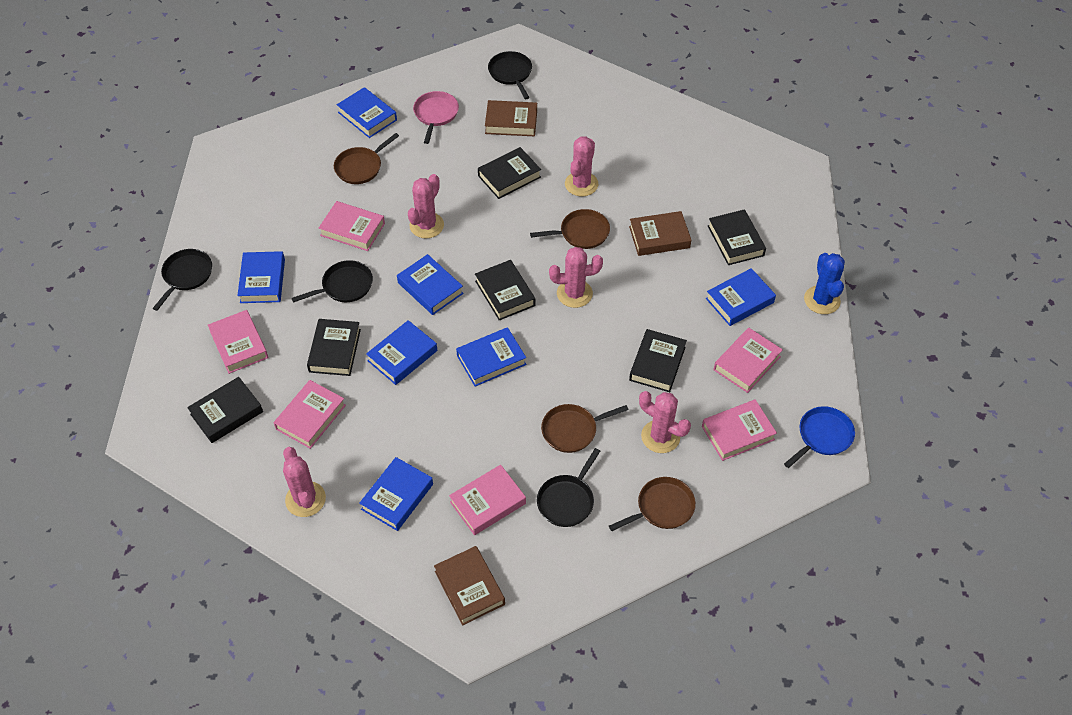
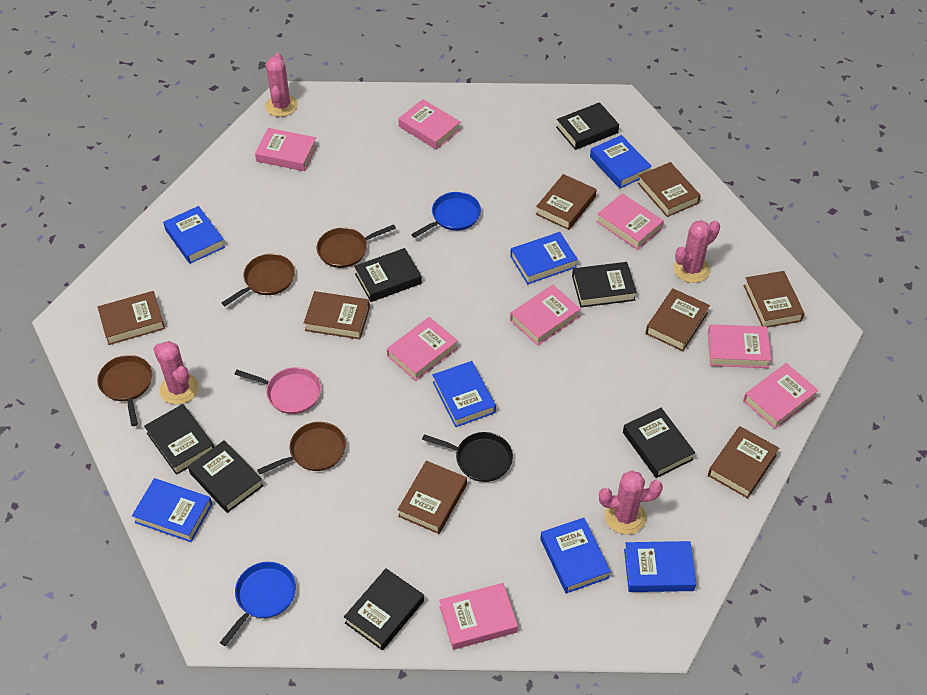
black book: 6 -> 7
black pan: 4 -> 1
blue cactus: 1 -> 0
blue pan: 1 -> 2
brown book: 3 -> 8
pink book: 6 -> 8
pink cactus: 5 -> 4

